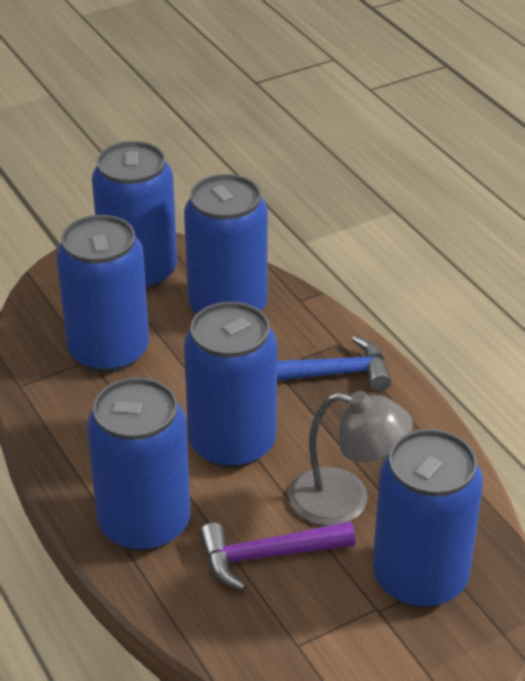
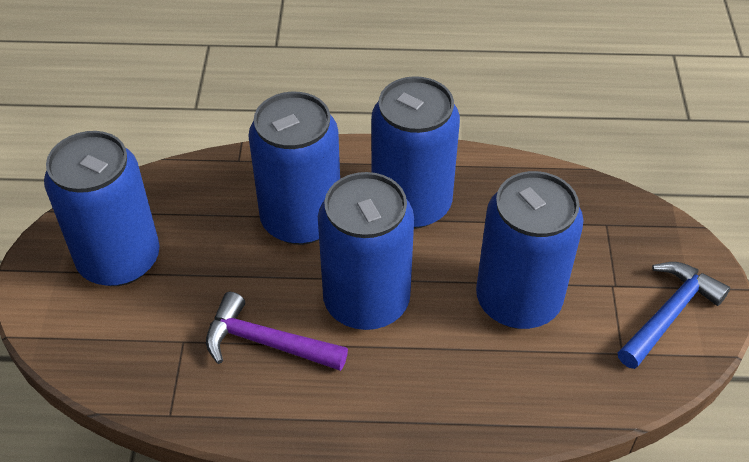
blue can: 6 -> 5
grey lamp: 1 -> 0

